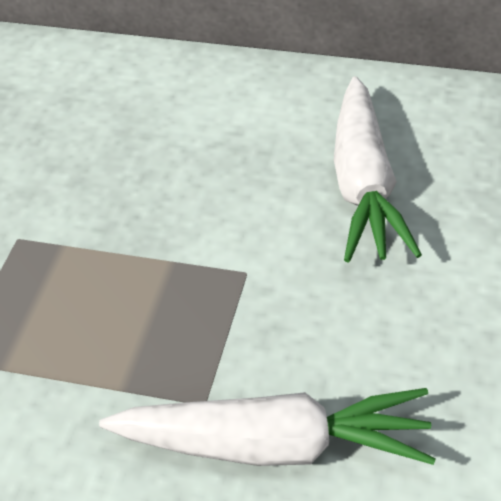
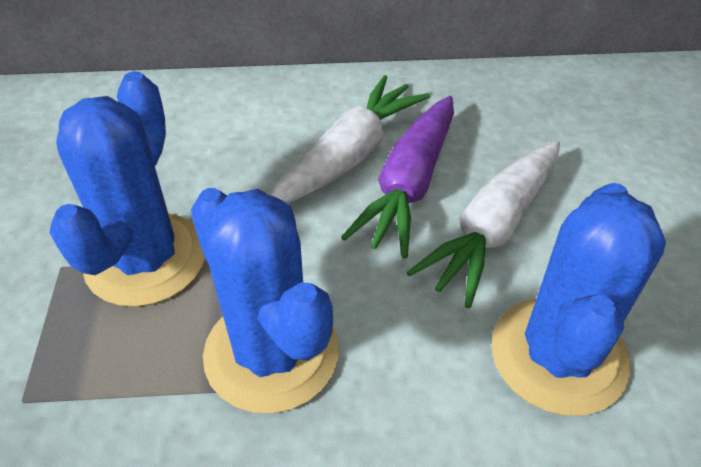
blue cactus: 0 -> 3
purple carrot: 0 -> 1

